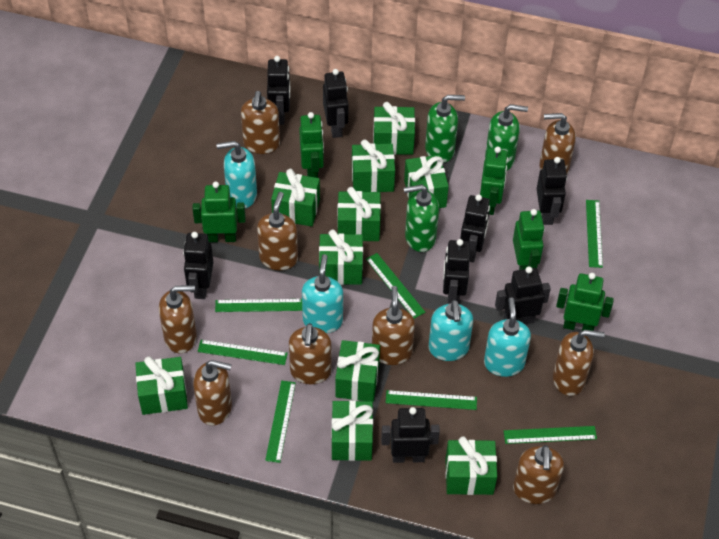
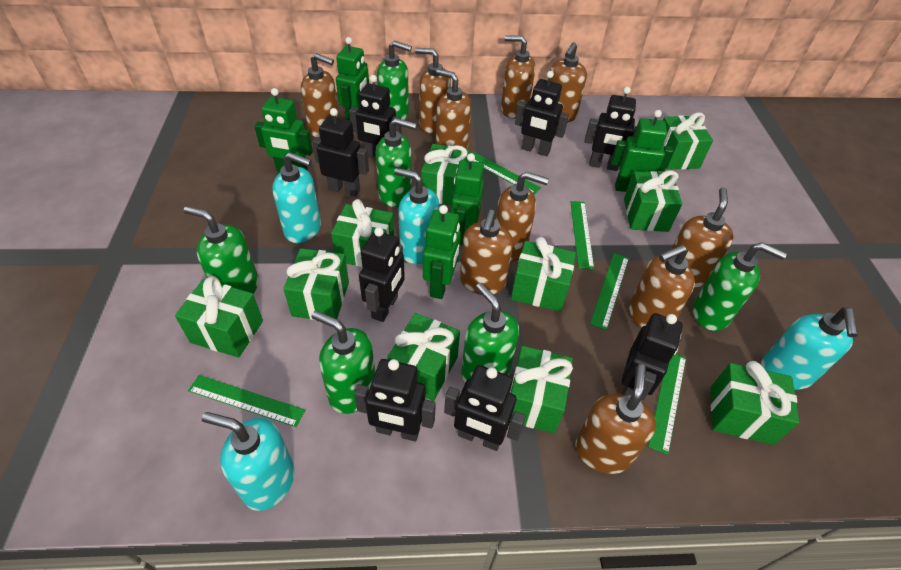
brown soap dispenser: 9 -> 10
green ruler: 7 -> 5
green soap dispenser: 3 -> 6

